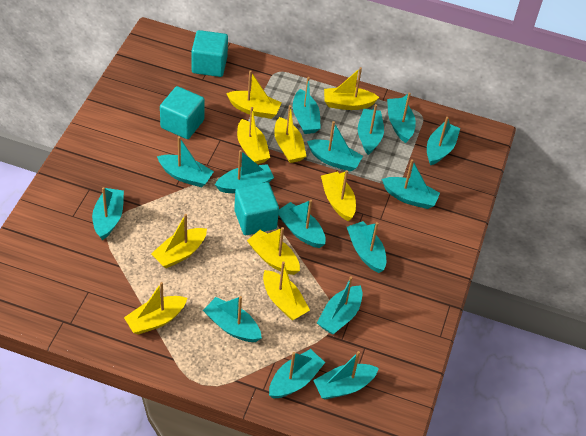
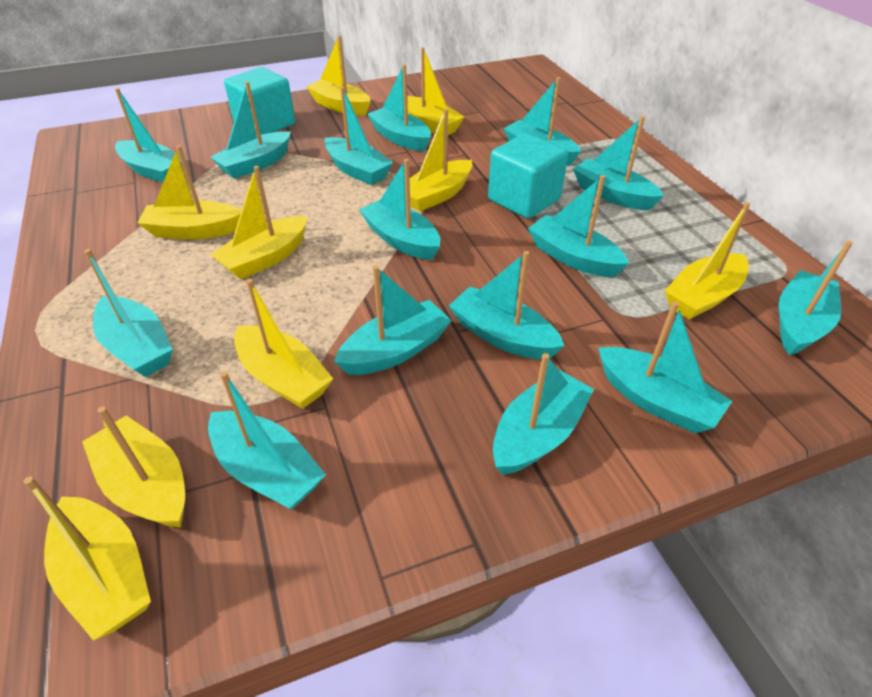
turquoise cube: 3 -> 2

